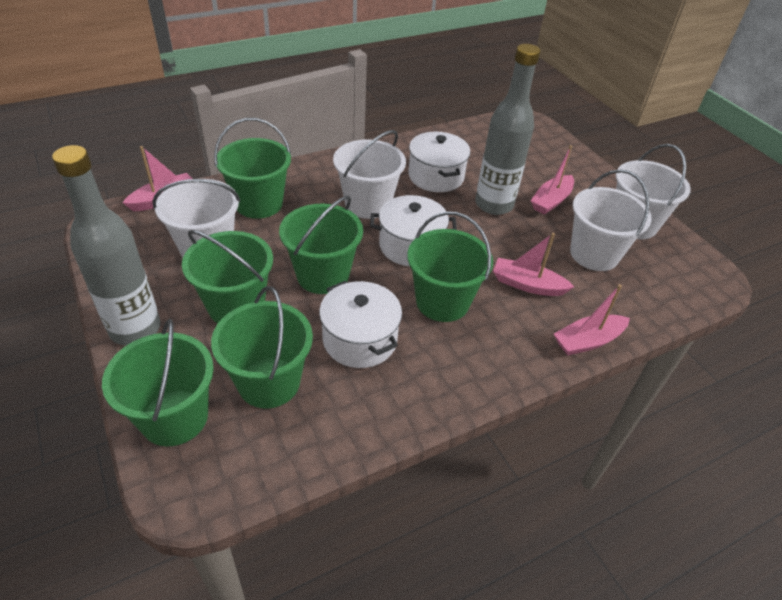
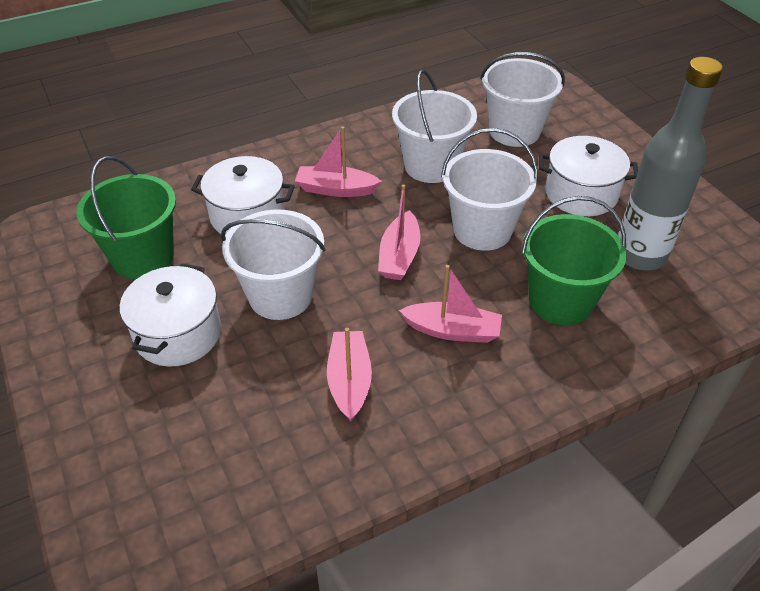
green bucket: 6 -> 2
grey bottle: 2 -> 1

